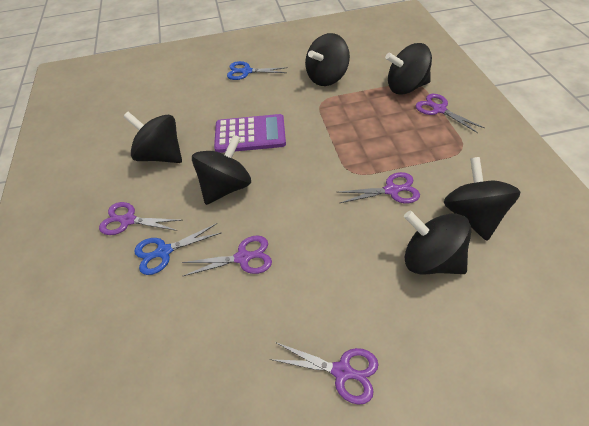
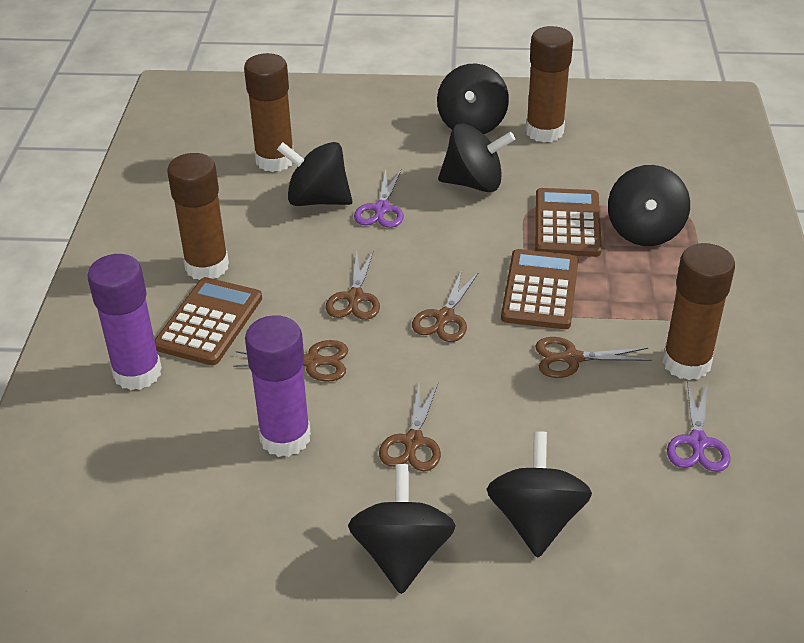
blue scissors: 2 -> 0
brown calculator: 0 -> 3
brown glue stick: 0 -> 4
brown scissors: 0 -> 5
purple calculator: 1 -> 0
purple glue stick: 0 -> 2
purple scissors: 5 -> 2

